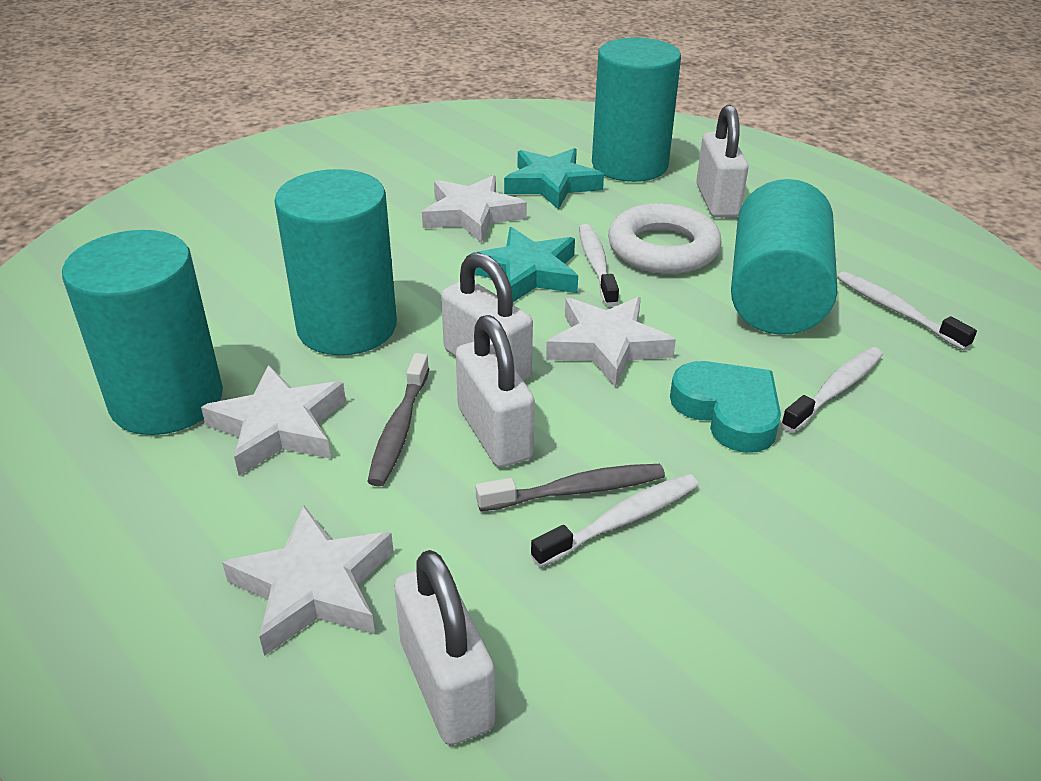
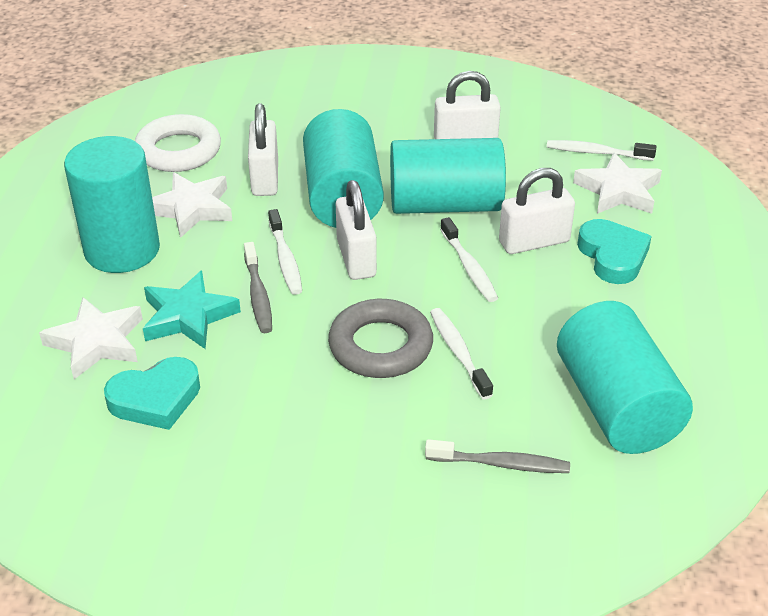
grey ring: 0 -> 1
turquoise heart: 1 -> 2
turquoise star: 2 -> 1
white star: 4 -> 3

